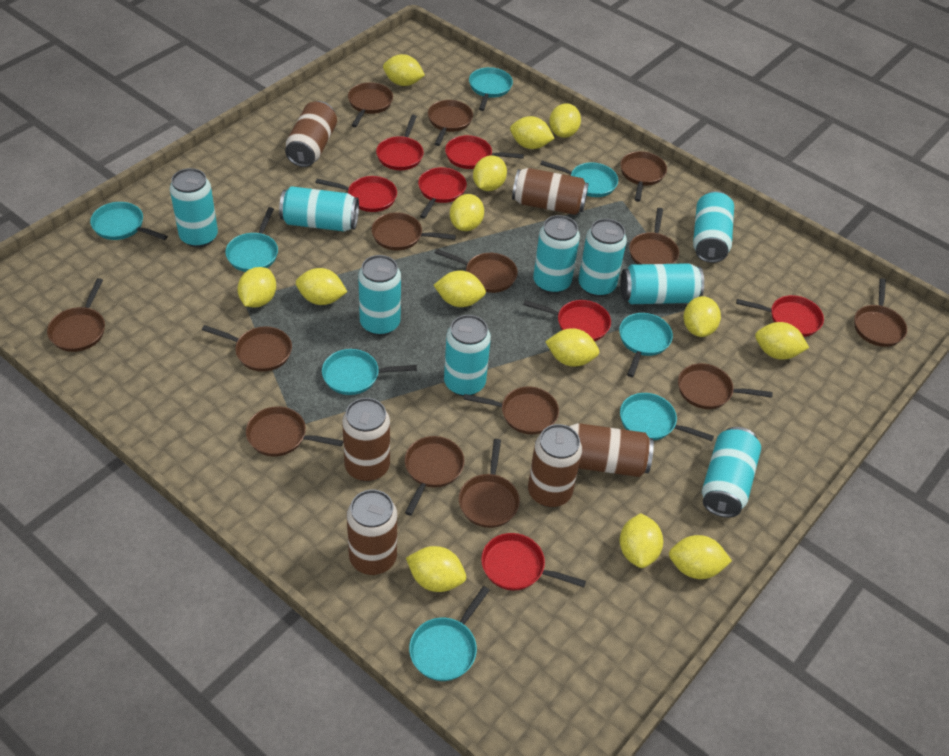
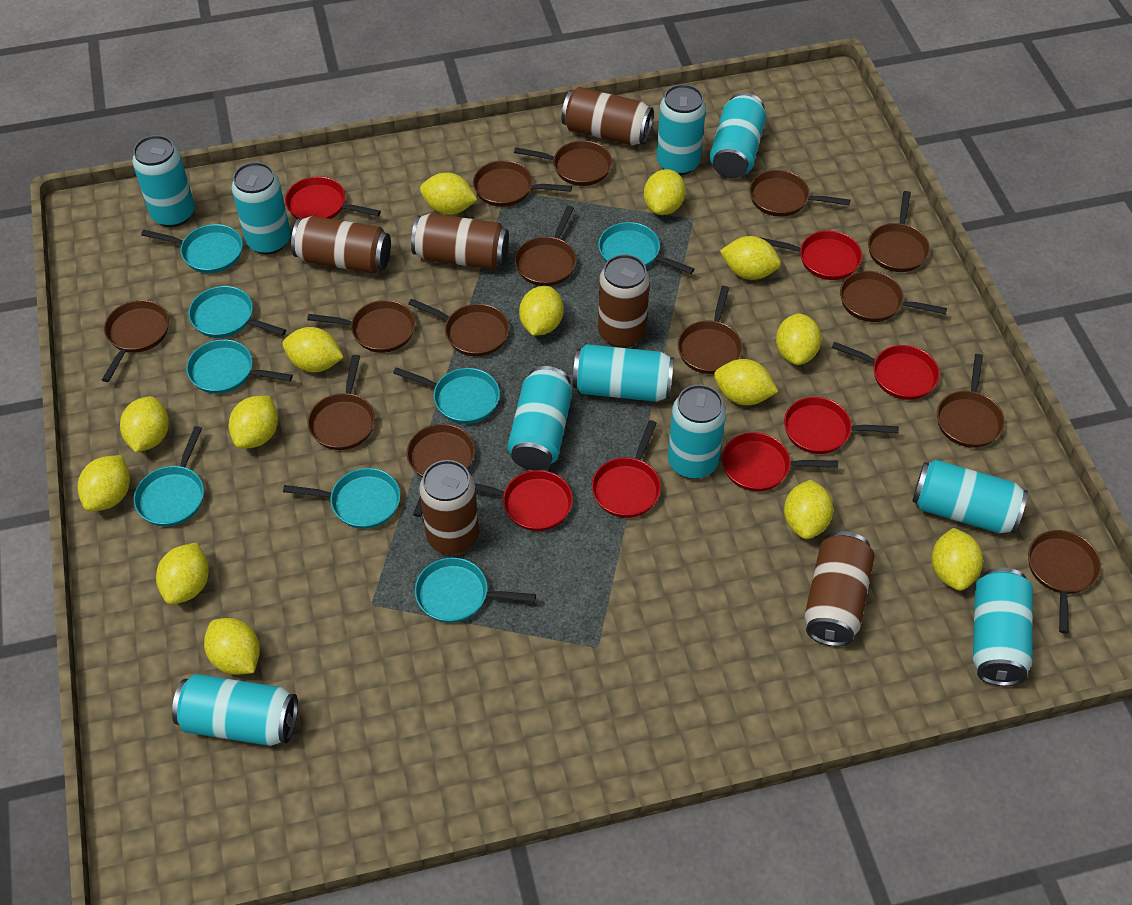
turquoise can: 9 -> 10

